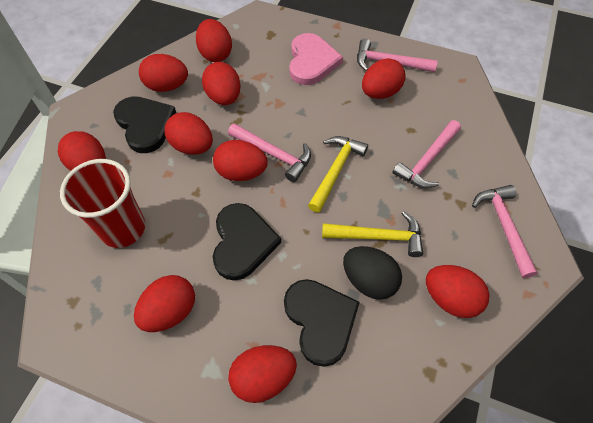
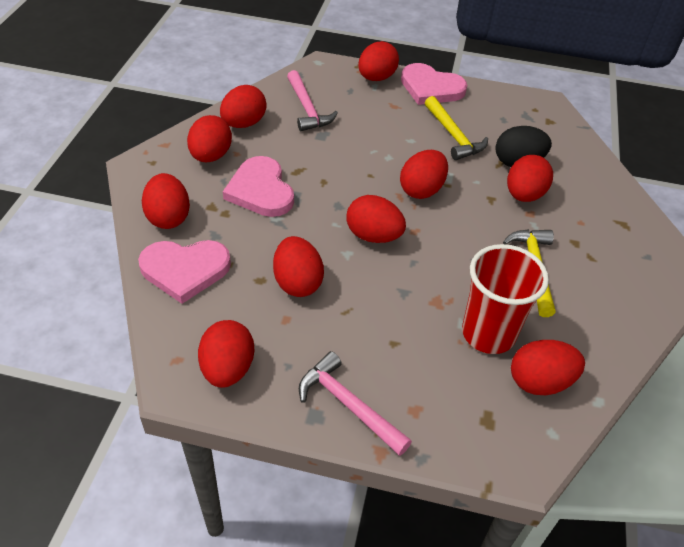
black heart: 3 -> 0
pink hammer: 4 -> 2
pink heart: 1 -> 3

